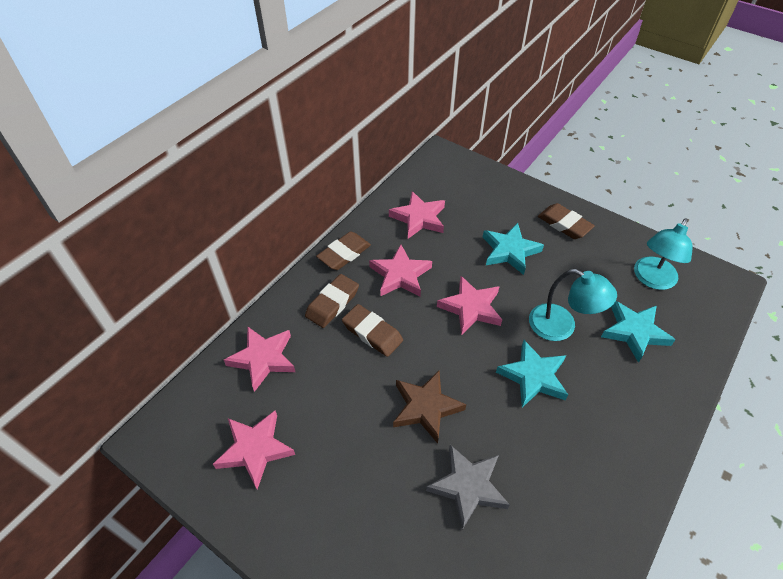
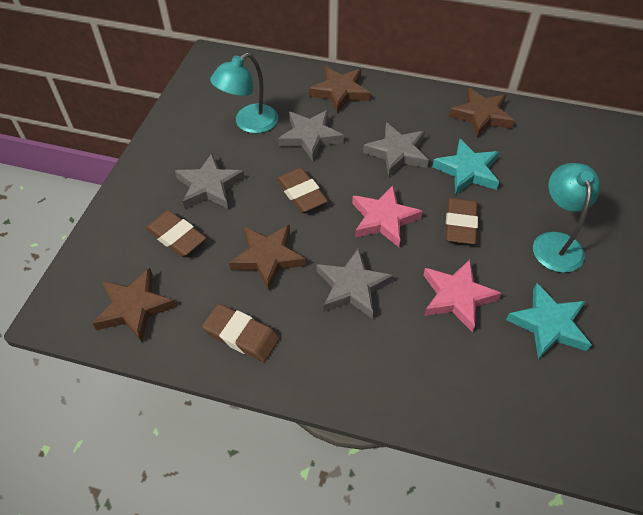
brown star: 1 -> 4
grey star: 1 -> 4
pink star: 5 -> 2
turquoise star: 3 -> 2

